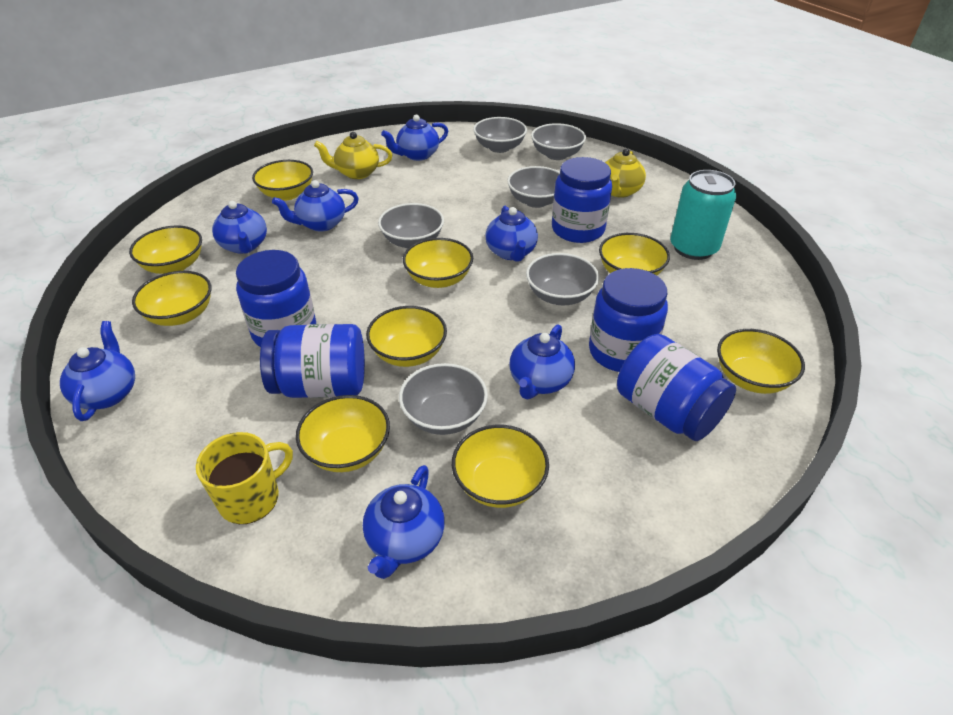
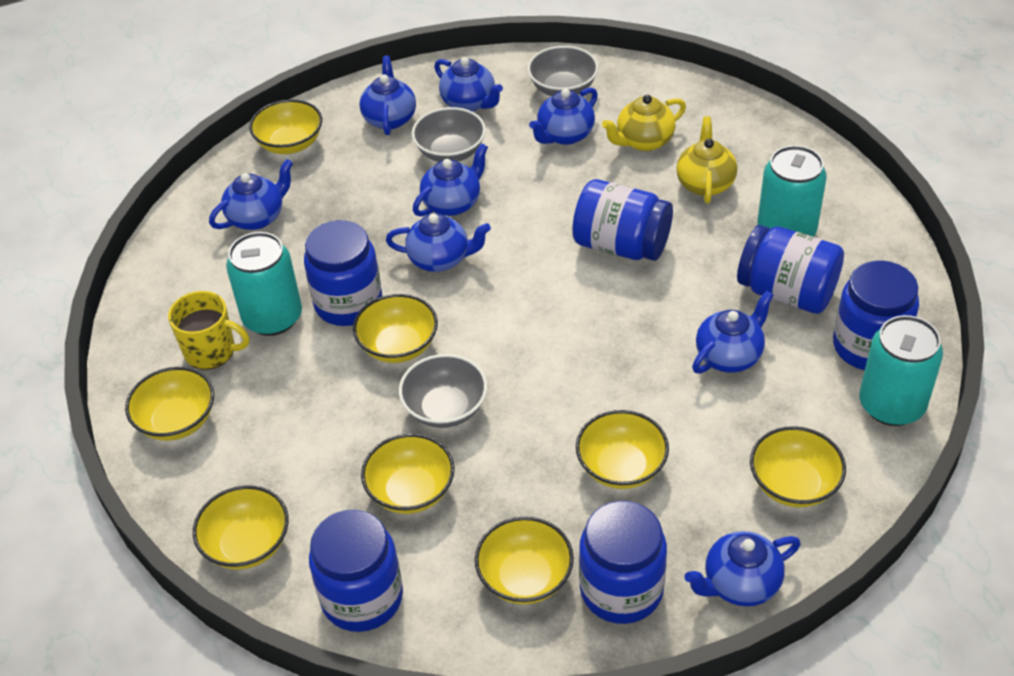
blue jar: 5 -> 6
blue teapot: 7 -> 8
grey bowl: 6 -> 3
turquoise can: 1 -> 3
yellow bowl: 9 -> 8

